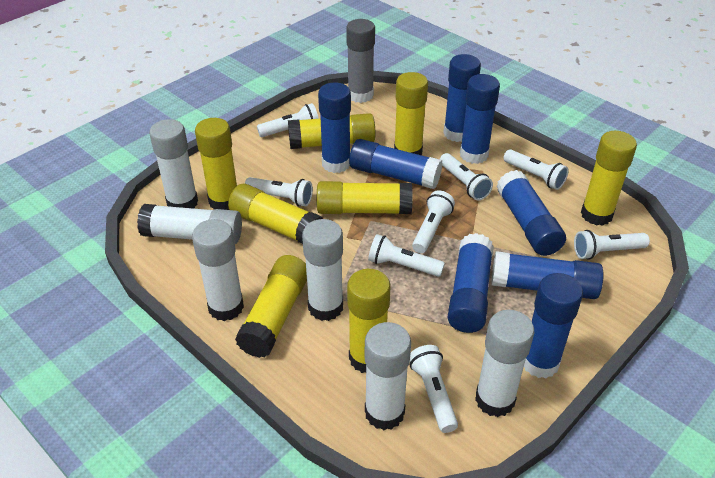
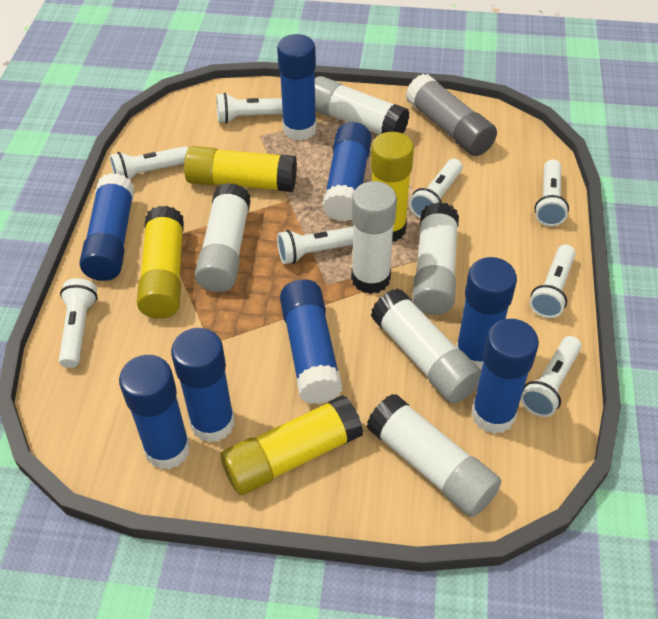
yellow glue stick: 8 -> 4

